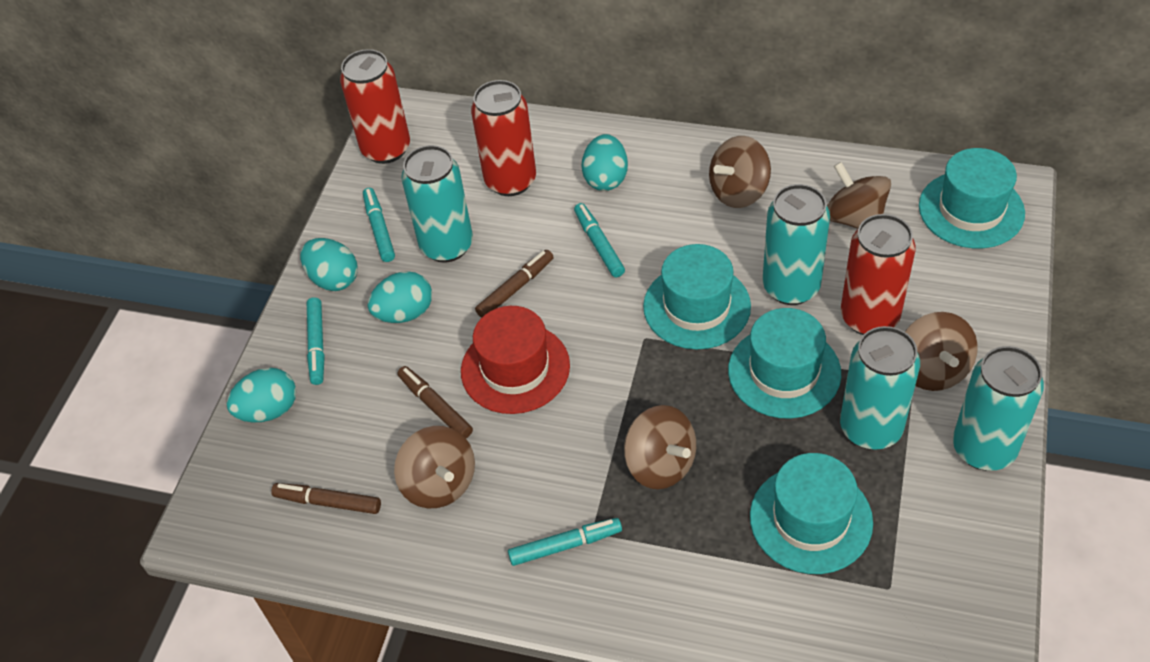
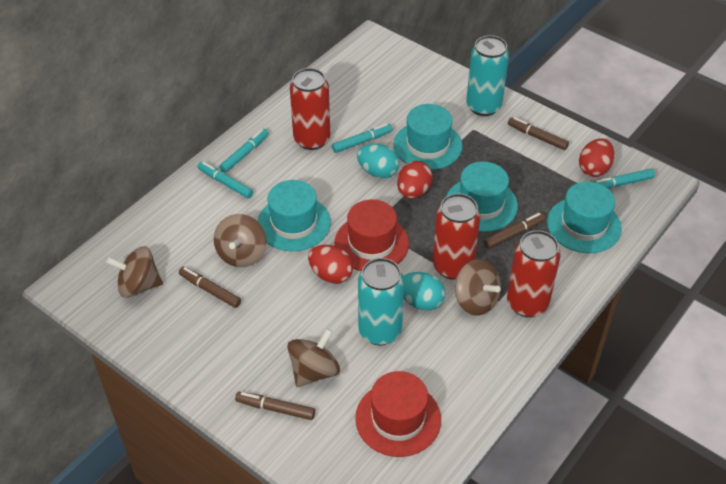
brown marker: 3 -> 4
brown spinning top: 5 -> 4
red egg: 0 -> 3
red hat: 1 -> 2
turquoise can: 4 -> 2
turquoise egg: 4 -> 2

